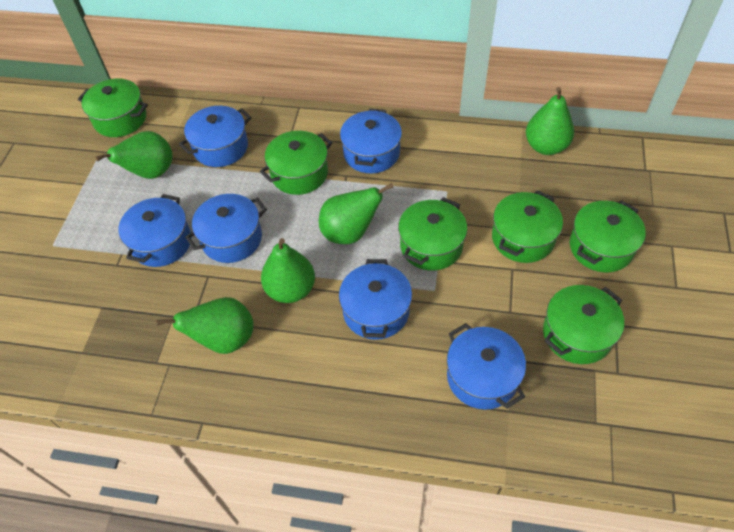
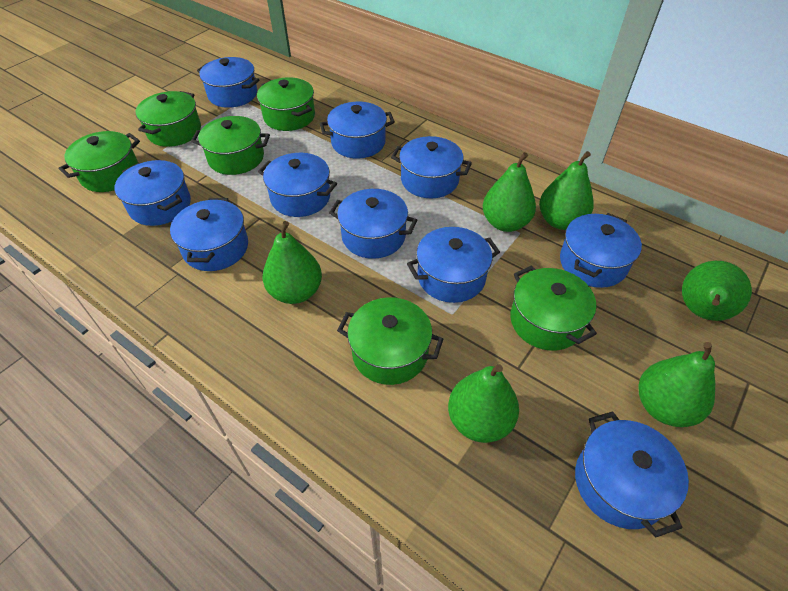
blue pot: 6 -> 10
green pear: 5 -> 6

